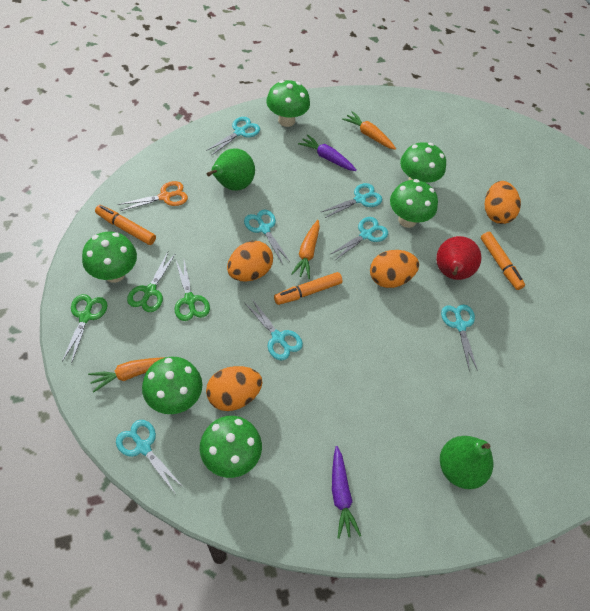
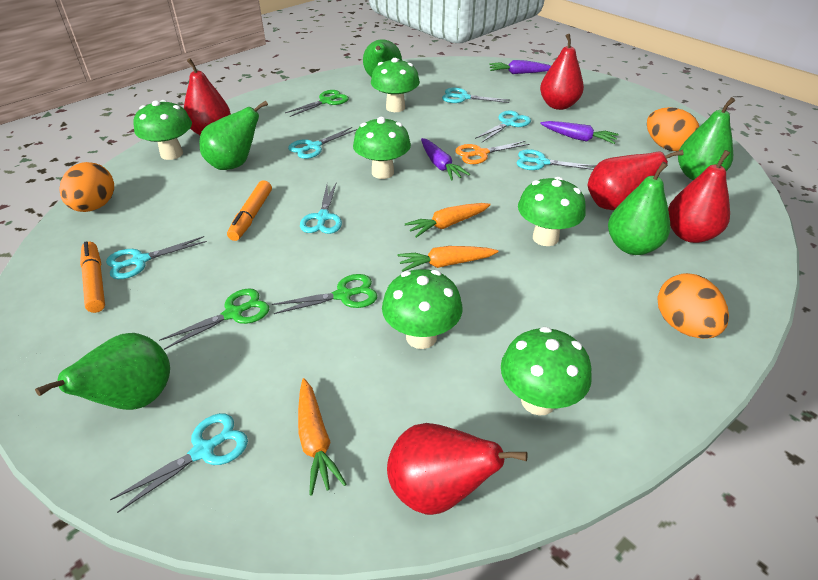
green pear: 2 -> 5
orange egg: 4 -> 3
orange marker: 3 -> 2
purple carrot: 2 -> 3
red pear: 1 -> 5

